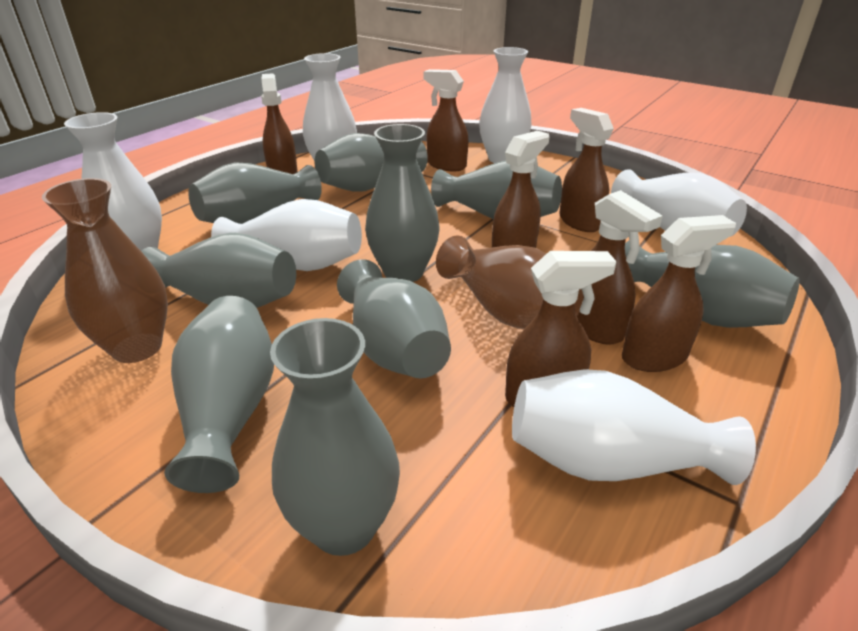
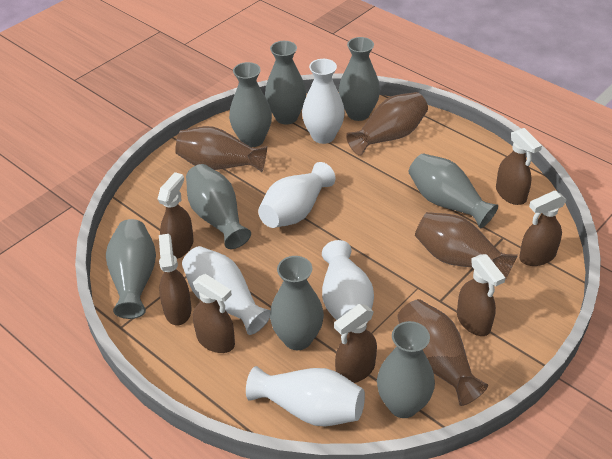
brown vase: 2 -> 4
grey vase: 9 -> 8
white vase: 6 -> 5

